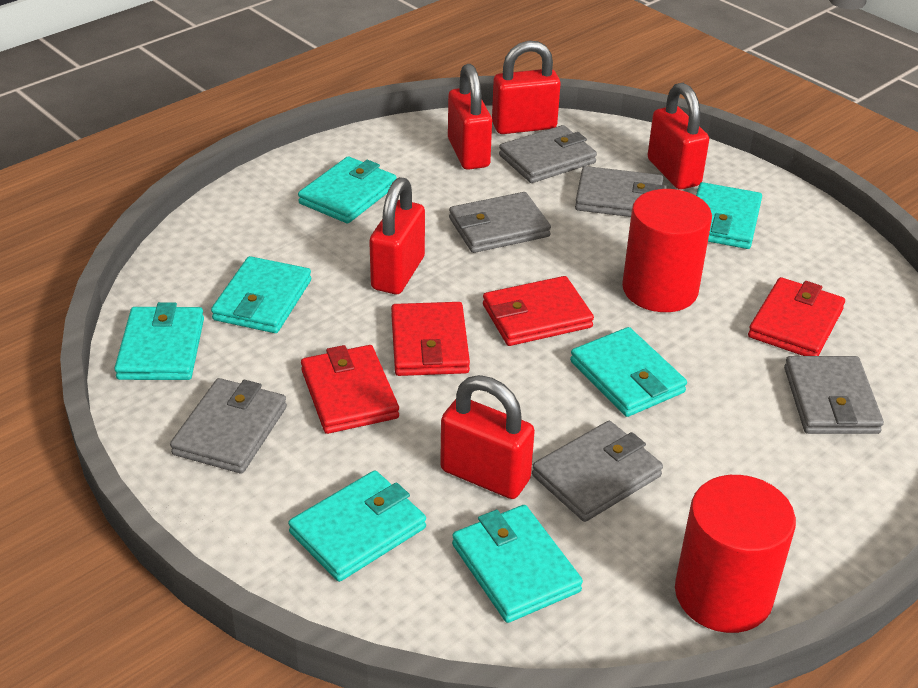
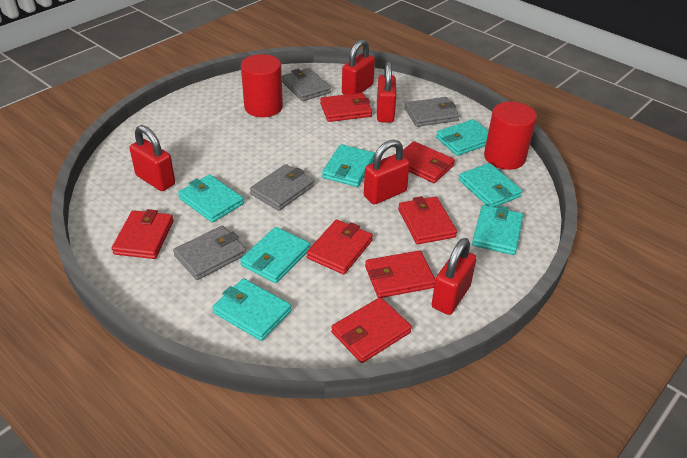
grey wallet: 6 -> 4
red wallet: 4 -> 7

